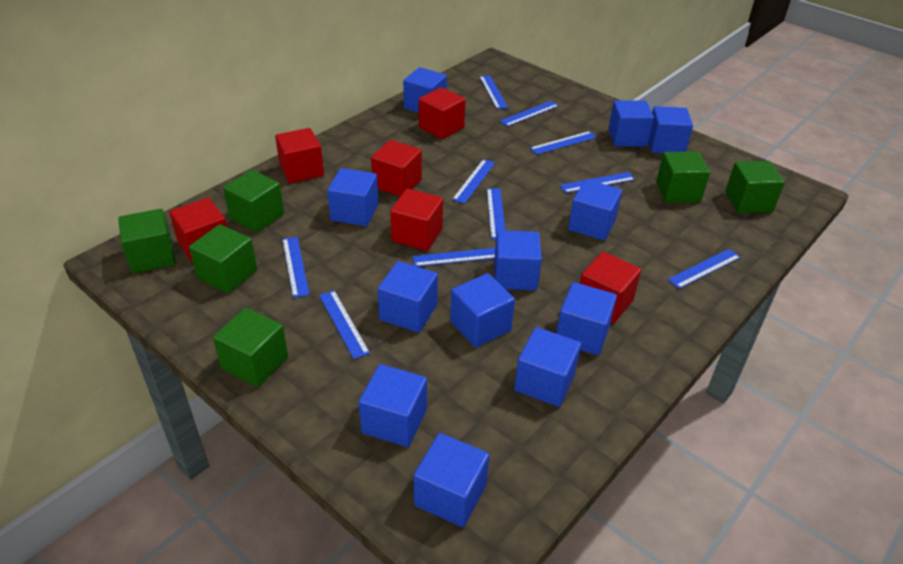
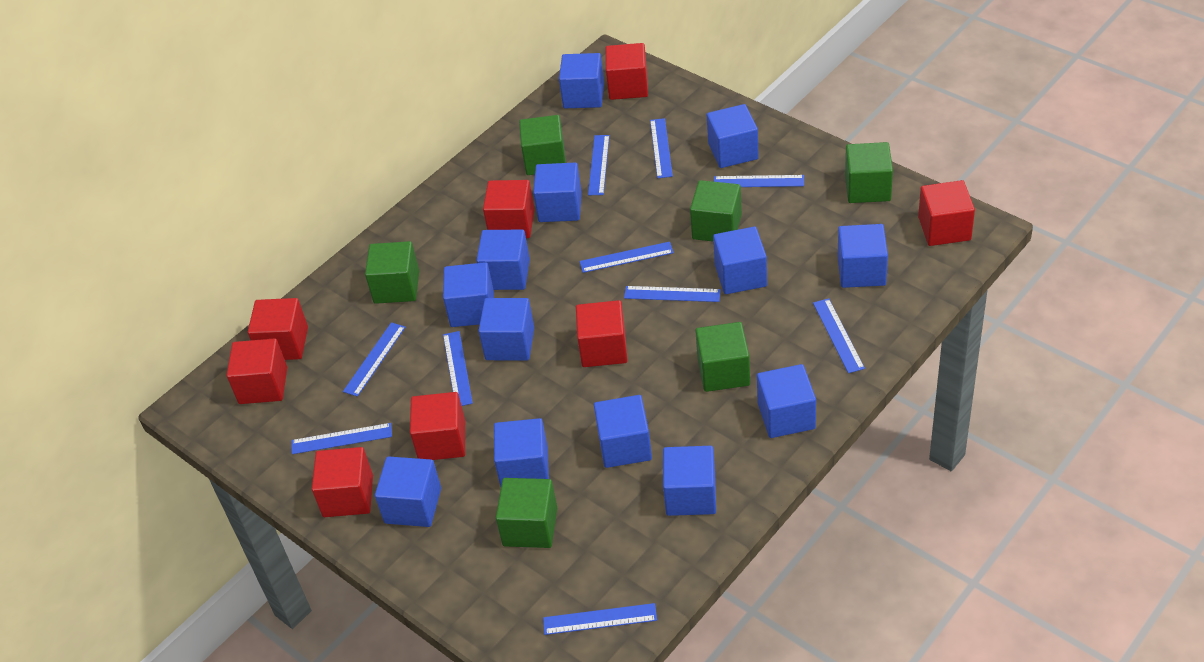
blue cube: 12 -> 13
red cube: 6 -> 8

